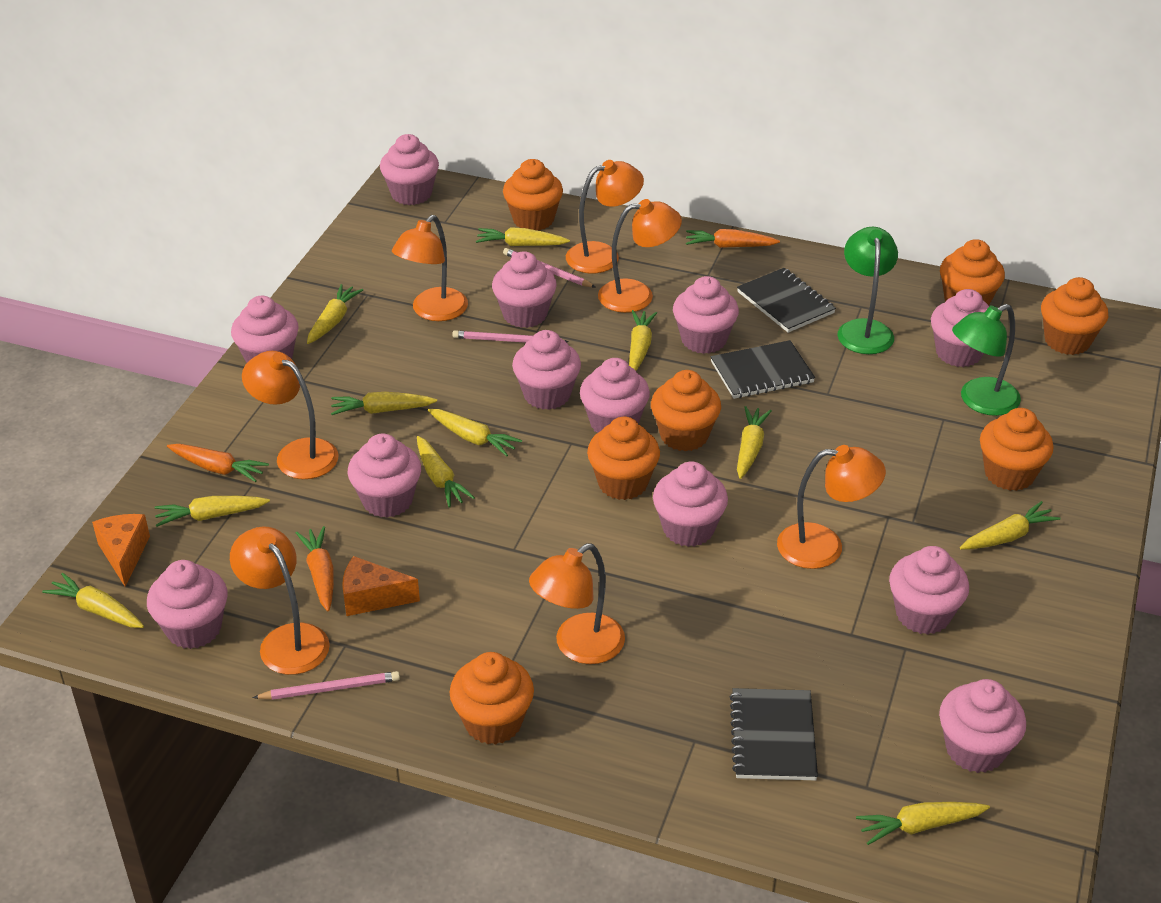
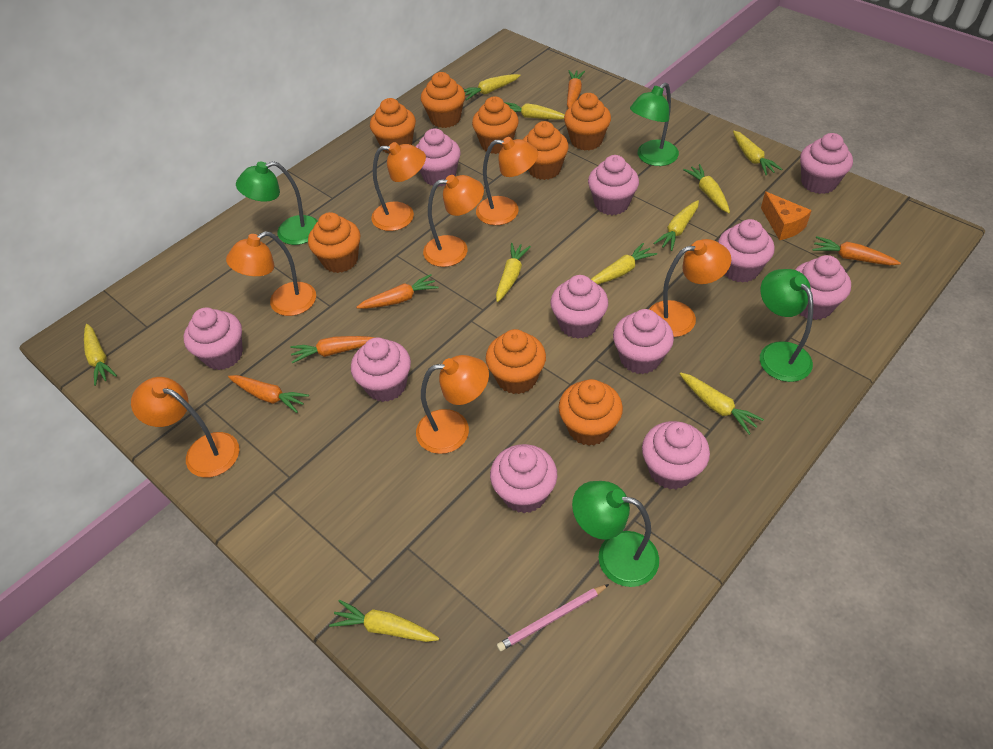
black notebook: 3 -> 0
green lamp: 2 -> 4
orange carrot: 3 -> 5
orange cheese: 2 -> 1
orange cupcake: 7 -> 8
pink cupcake: 12 -> 11
pink pencil: 3 -> 1
yellow carrot: 11 -> 10

